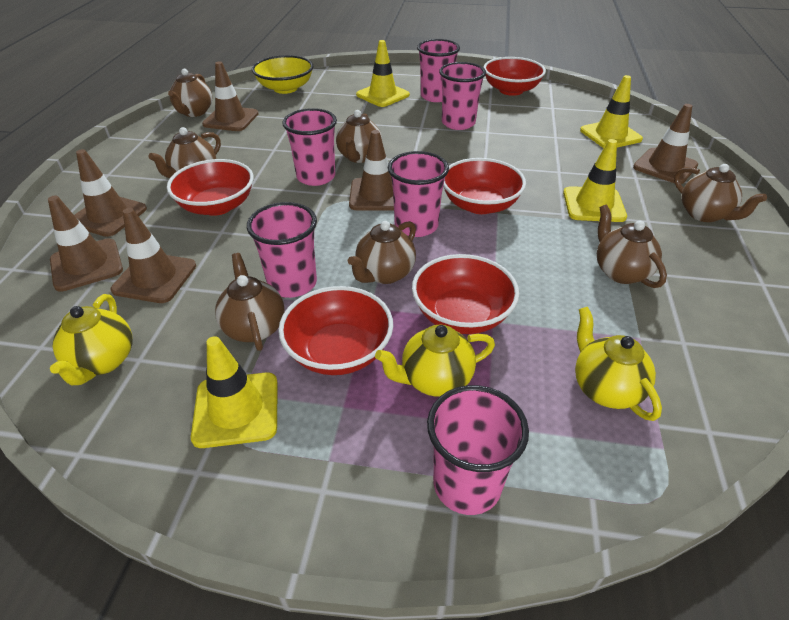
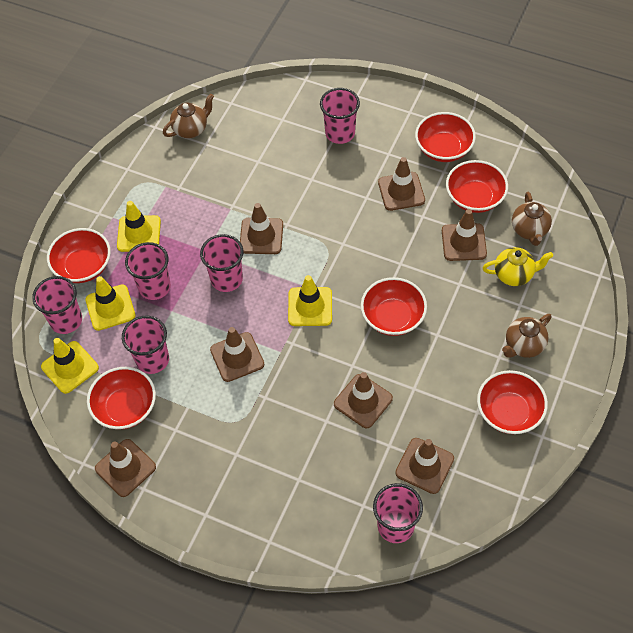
brown teapot: 7 -> 3
brown traffic cone: 6 -> 7
red bowl: 5 -> 6
yellow bowl: 1 -> 0
yellow teapot: 3 -> 1

